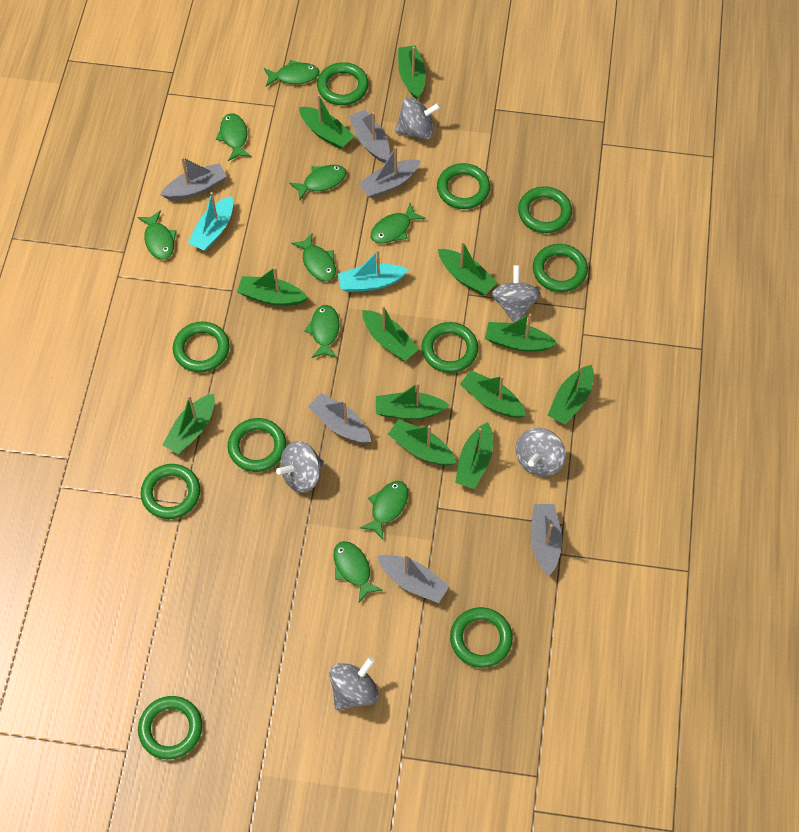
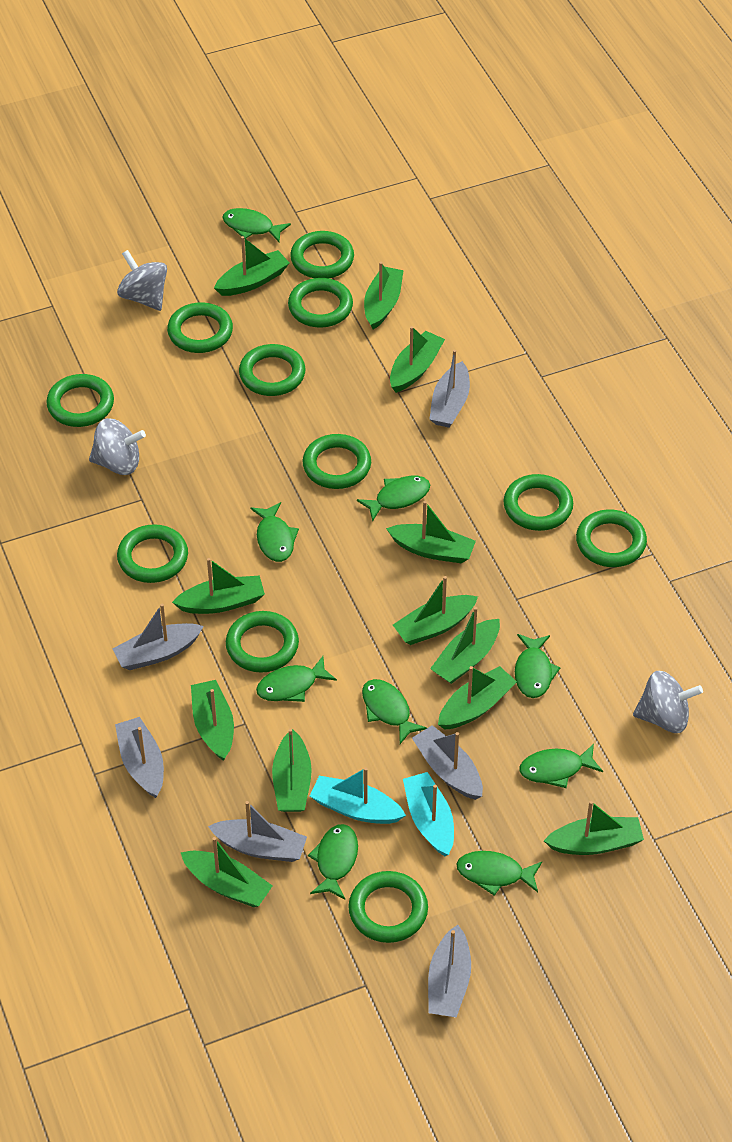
green ring: 10 -> 11
grey spinning top: 5 -> 3

